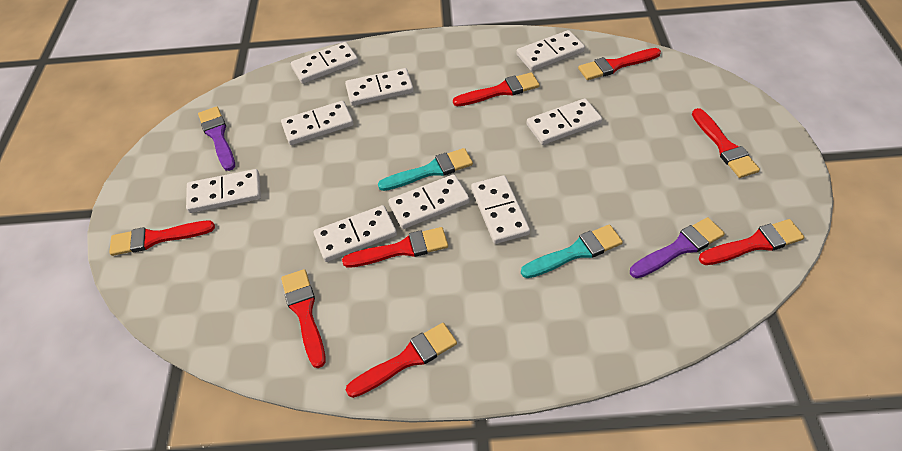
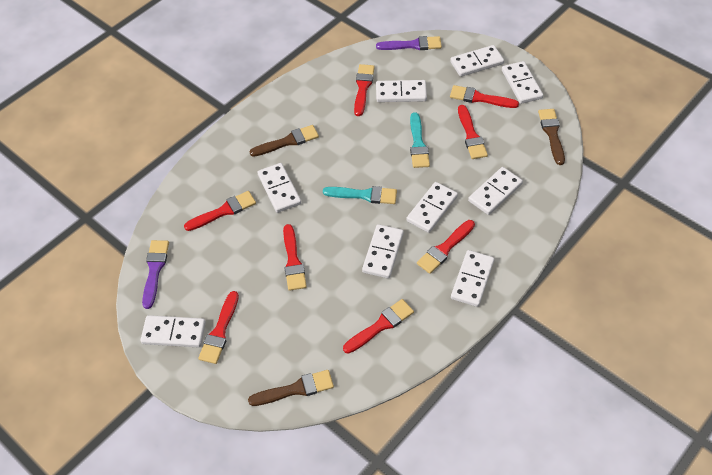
brown brush: 0 -> 3

